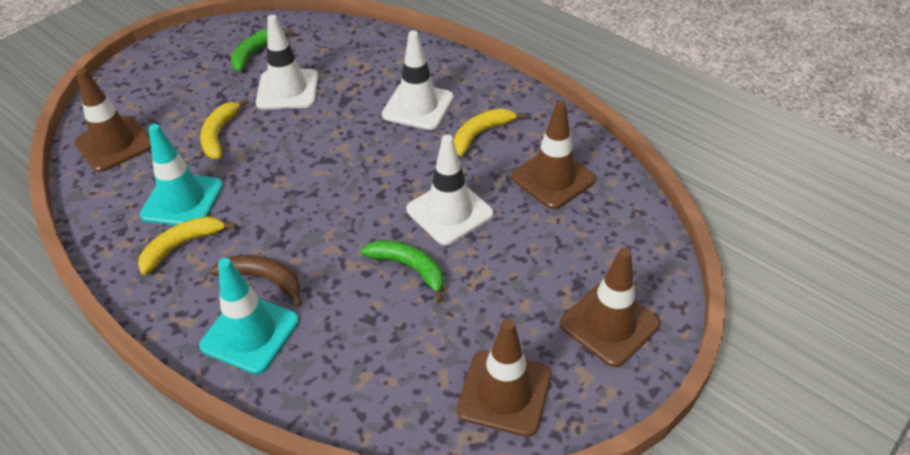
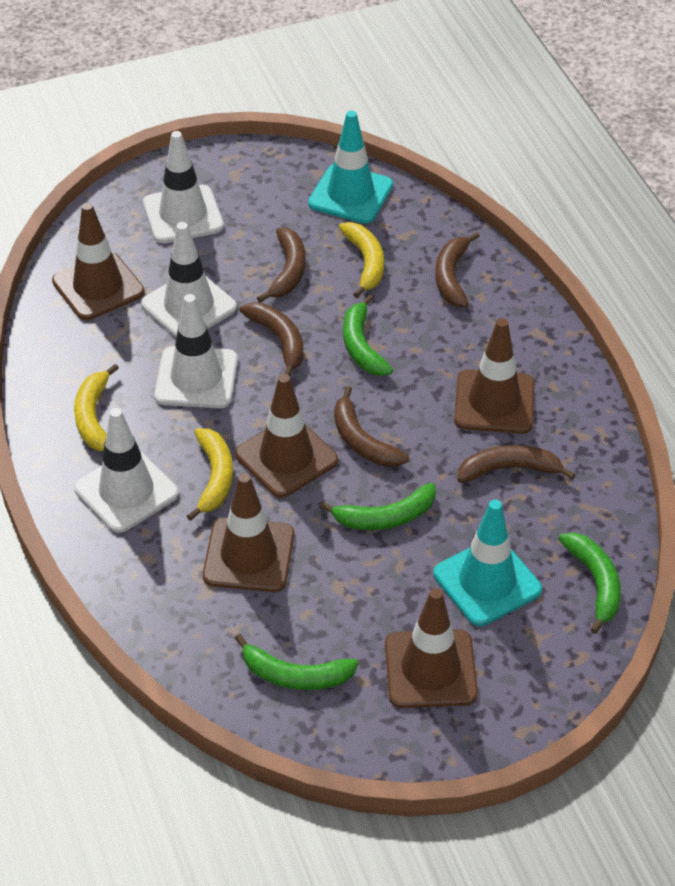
brown banana: 1 -> 5
brown traffic cone: 4 -> 5
green banana: 2 -> 4
white traffic cone: 3 -> 4

